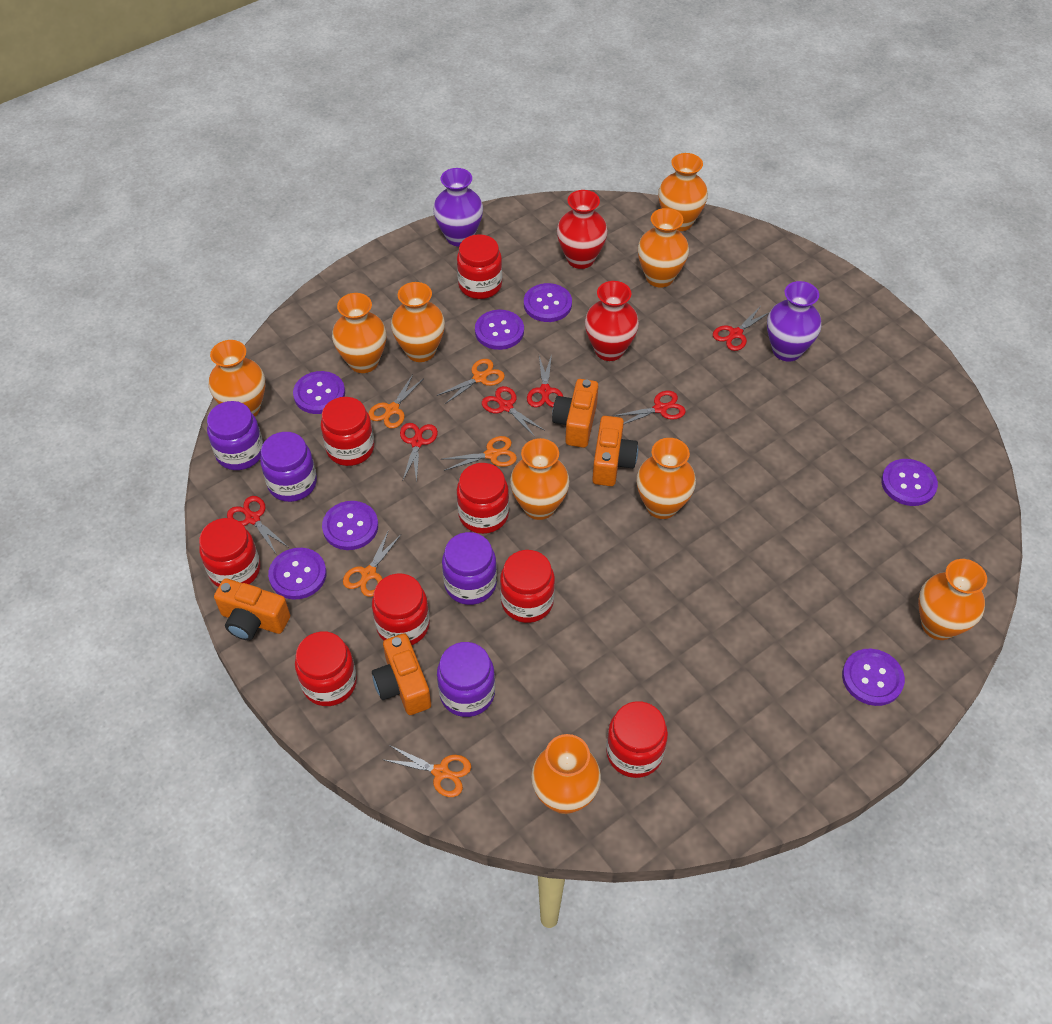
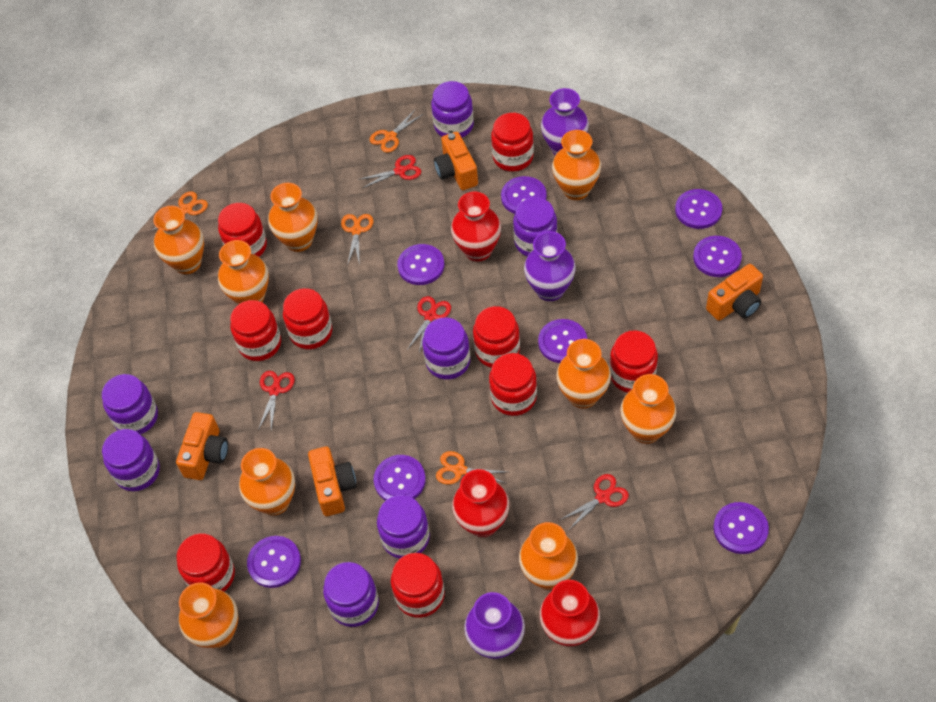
orange scissors: 5 -> 4
purple button: 7 -> 8
purple jar: 4 -> 7
purple vase: 2 -> 3
red jar: 8 -> 9
red scissors: 6 -> 4
red vase: 2 -> 3

